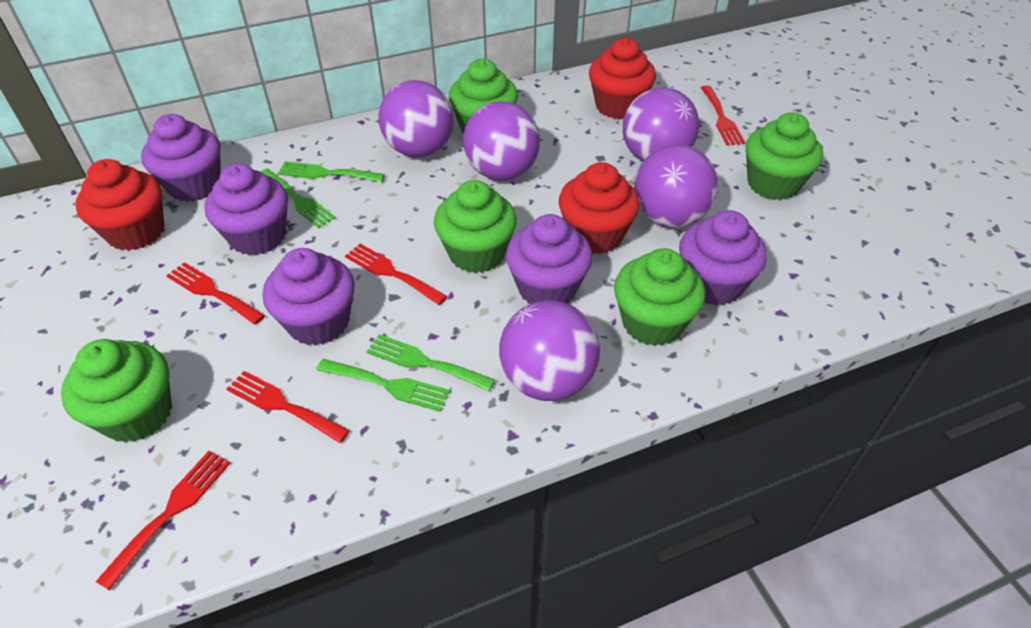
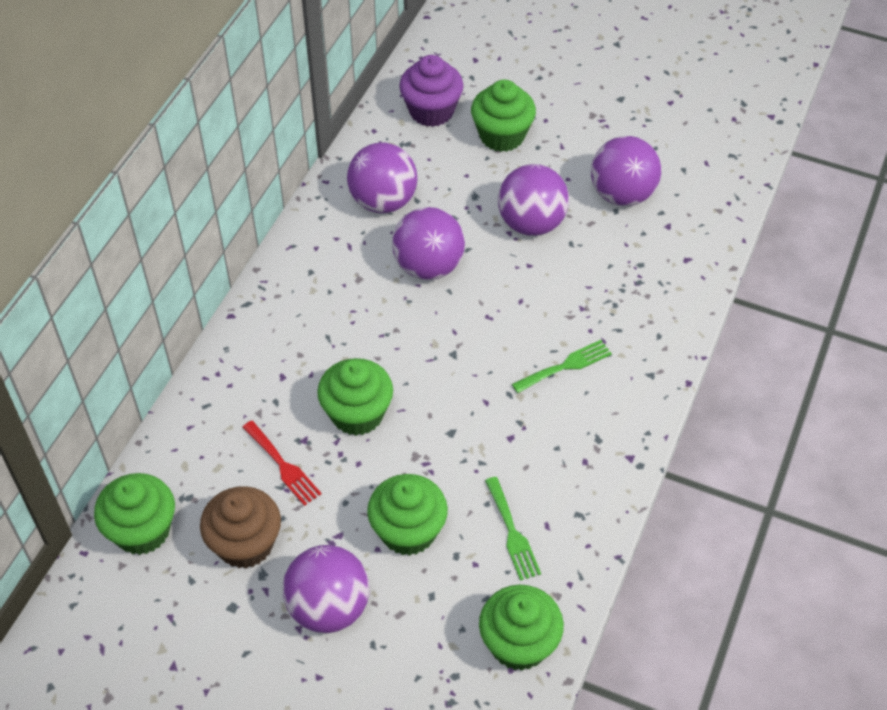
brown cupcake: 0 -> 1
green fork: 4 -> 2
purple cupcake: 5 -> 1
red cupcake: 3 -> 0
red fork: 5 -> 1

